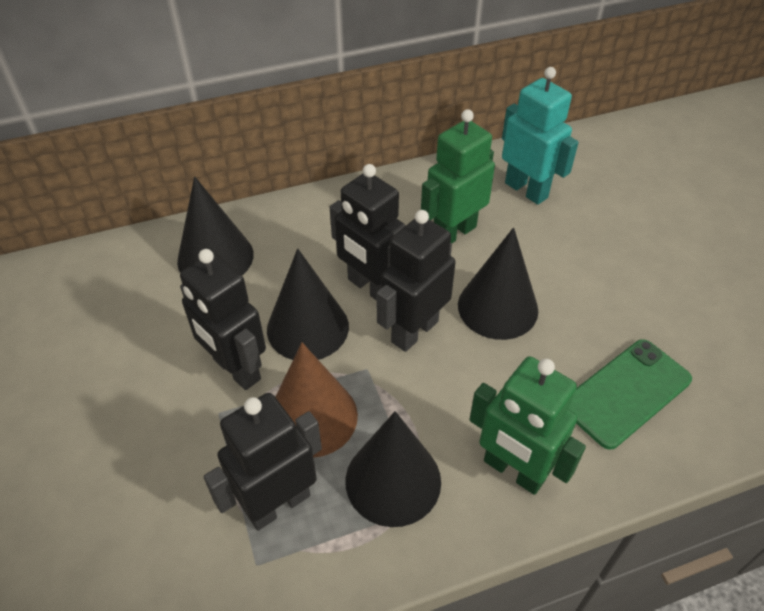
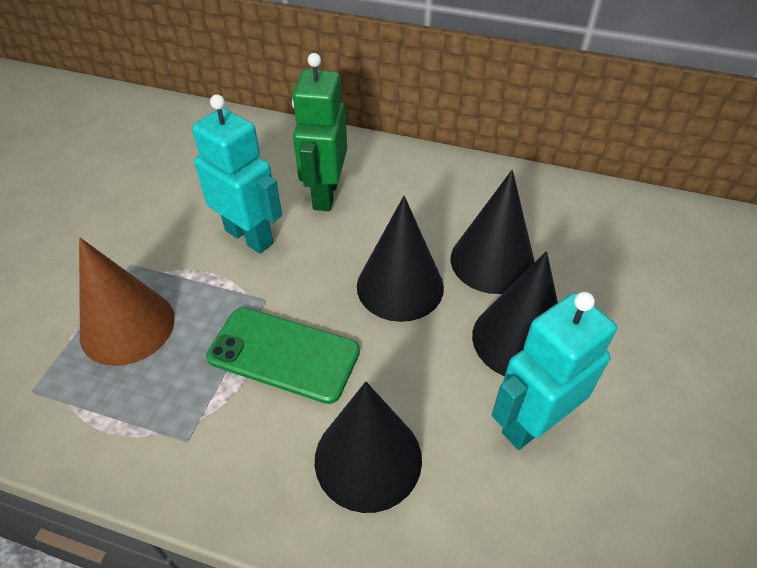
black robot: 4 -> 0
green robot: 2 -> 1
turquoise robot: 1 -> 2

